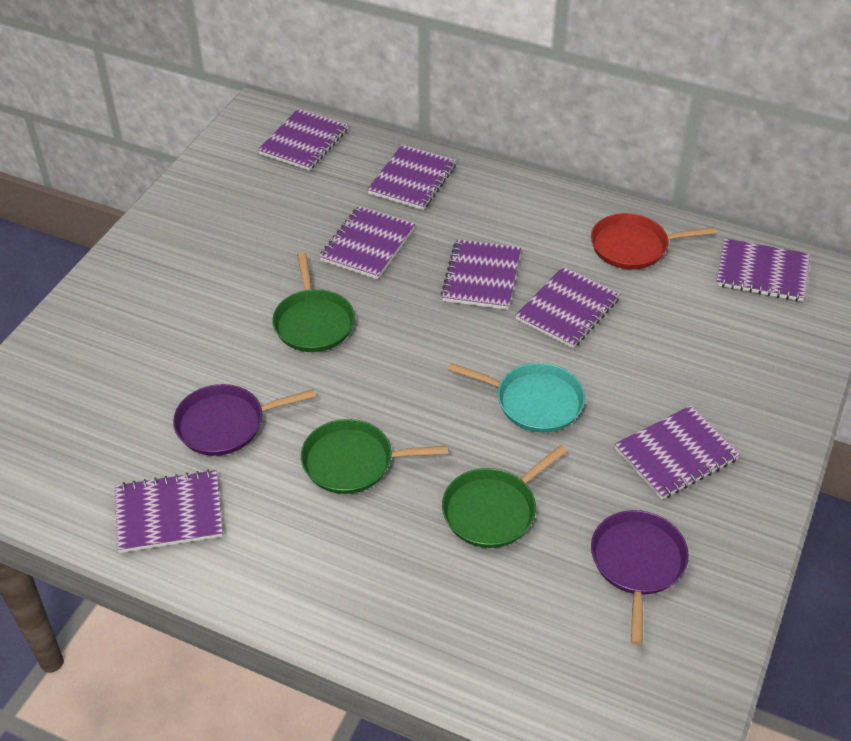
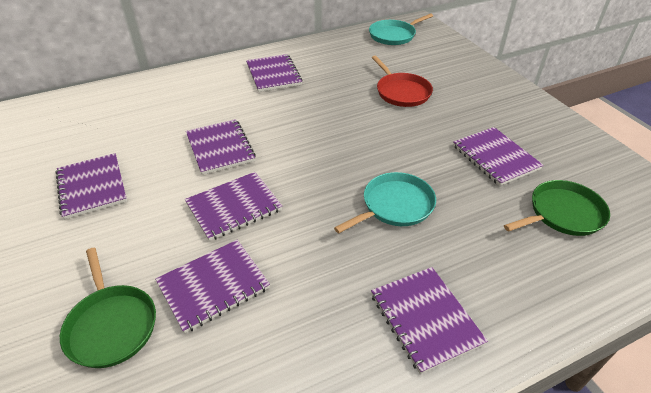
green pan: 3 -> 2
purple notebook: 8 -> 7
purple pan: 2 -> 0
turquoise pan: 1 -> 2

